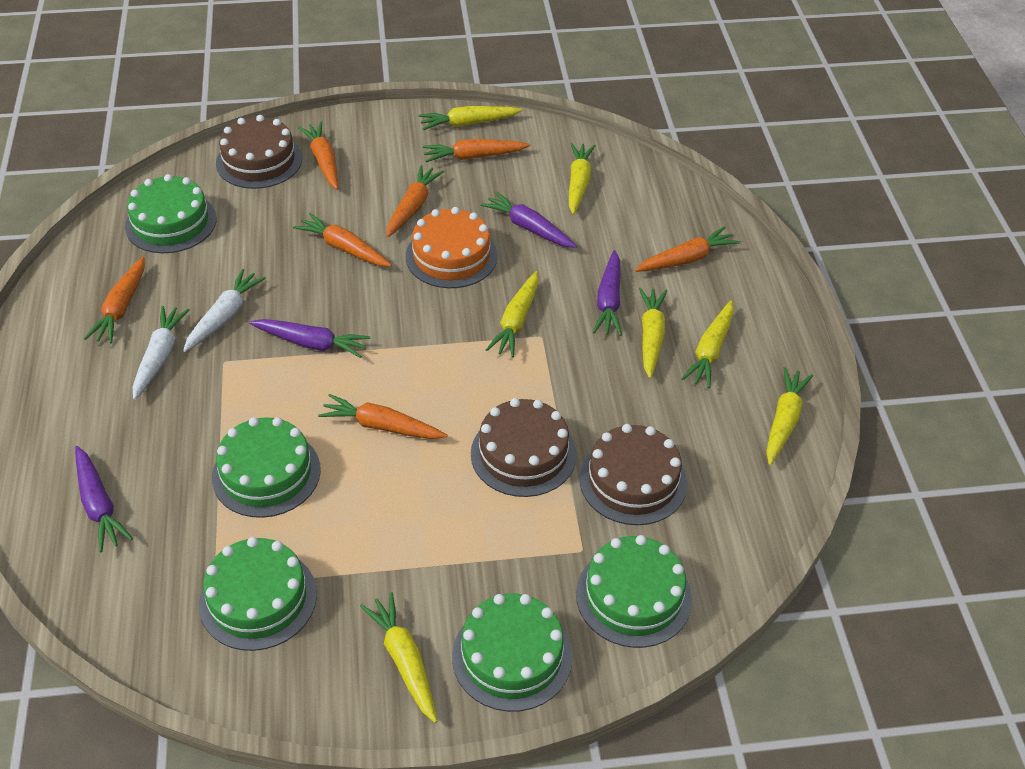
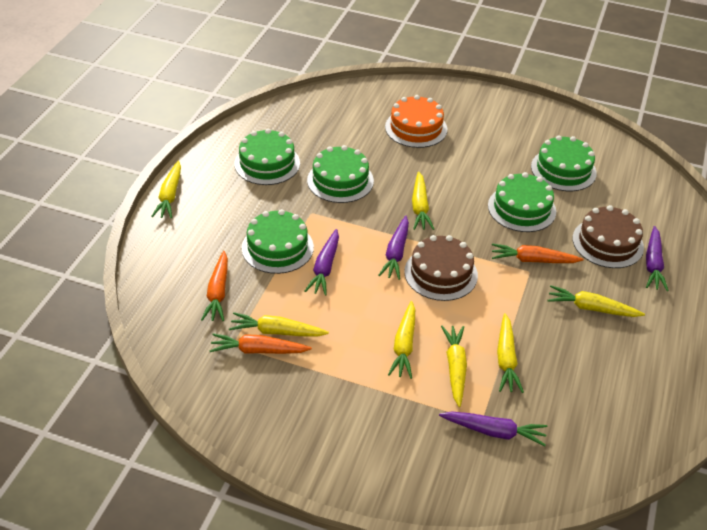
brown cake: 3 -> 2
orange carrot: 7 -> 3
white carrot: 2 -> 0

